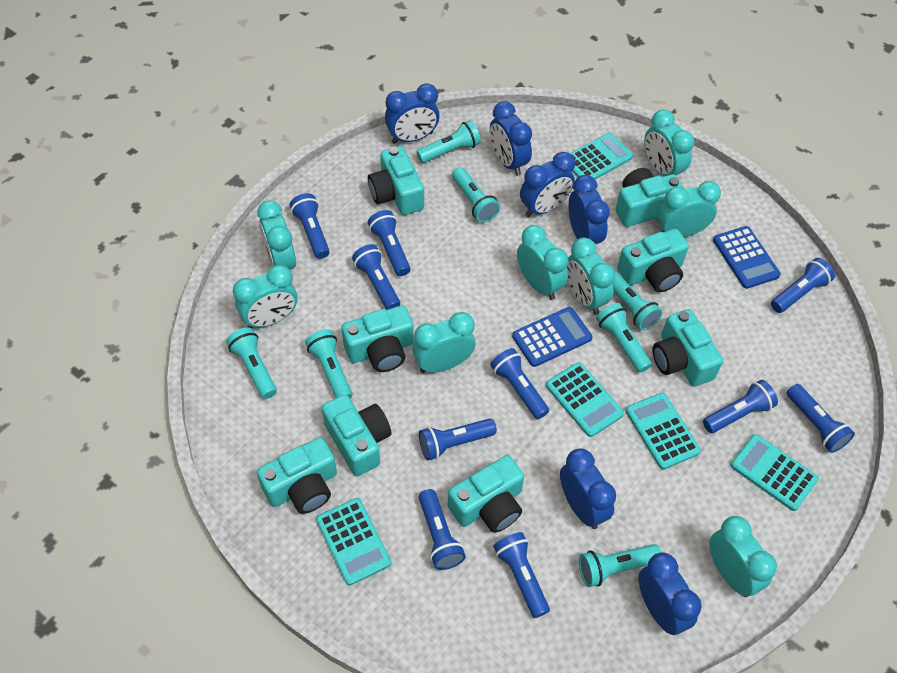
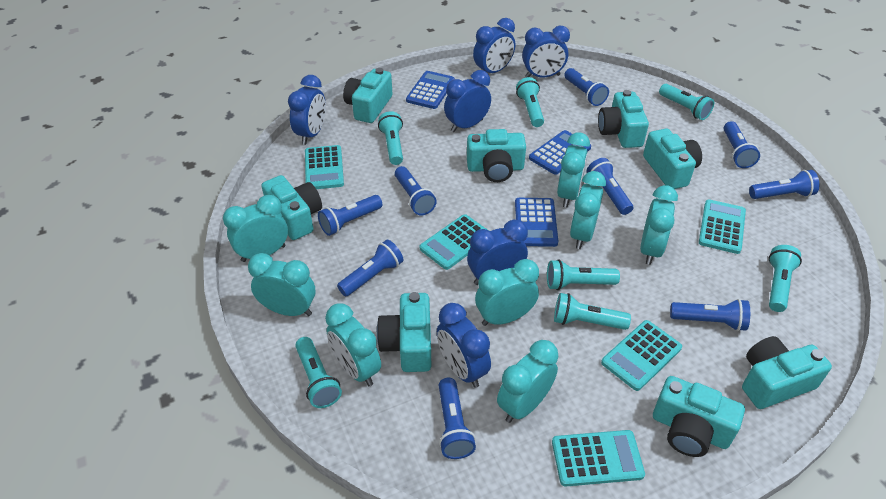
blue calculator: 2 -> 3
blue flashlight: 10 -> 9

